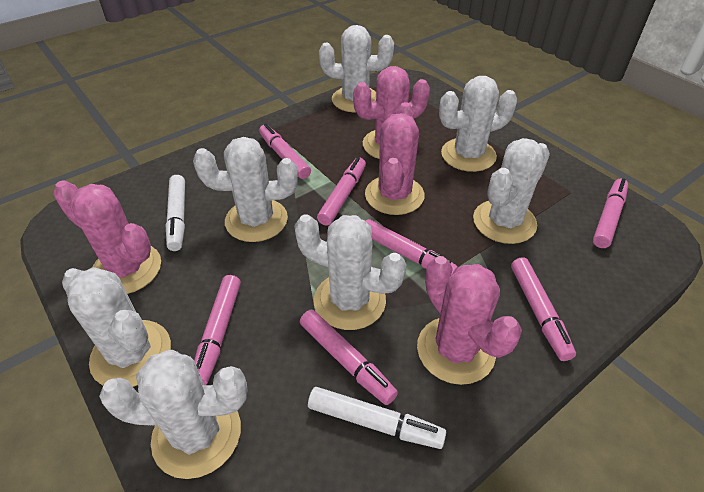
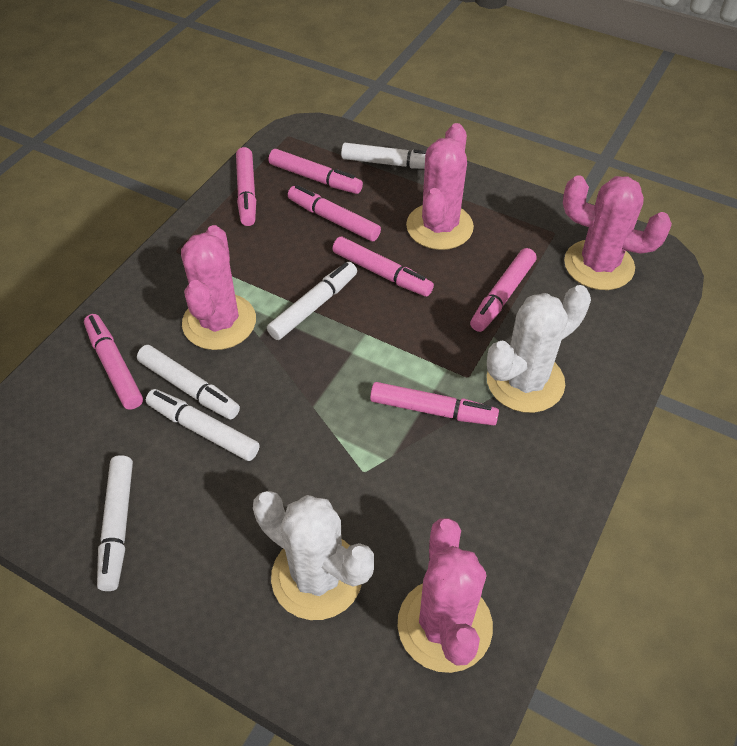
white cactus: 7 -> 2
white marker: 2 -> 5

